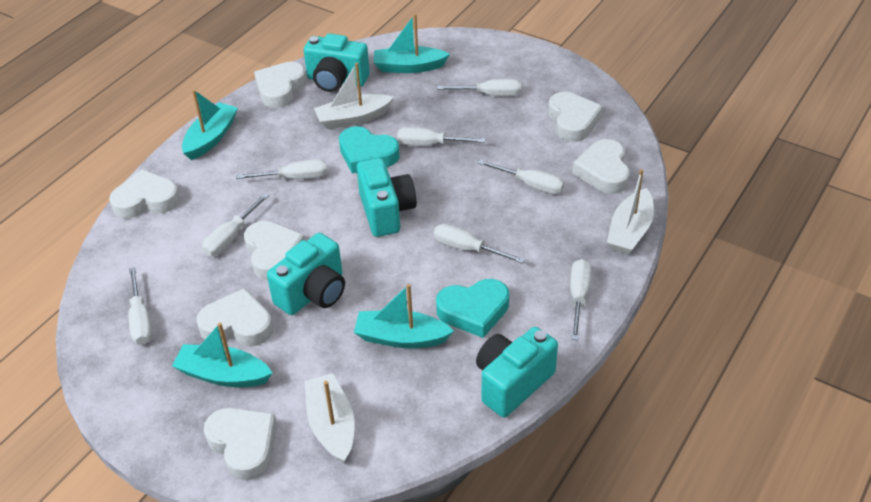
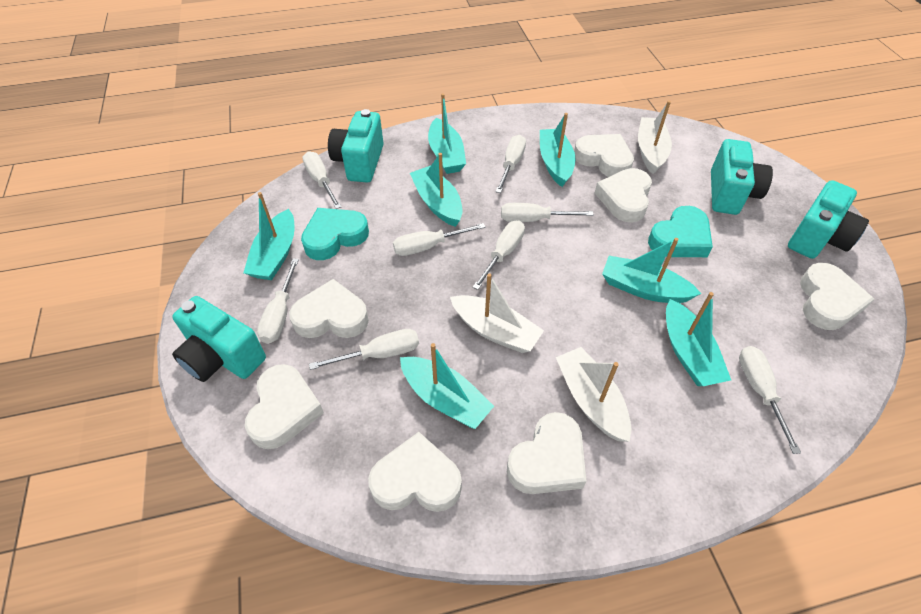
turquoise boat: 4 -> 7

